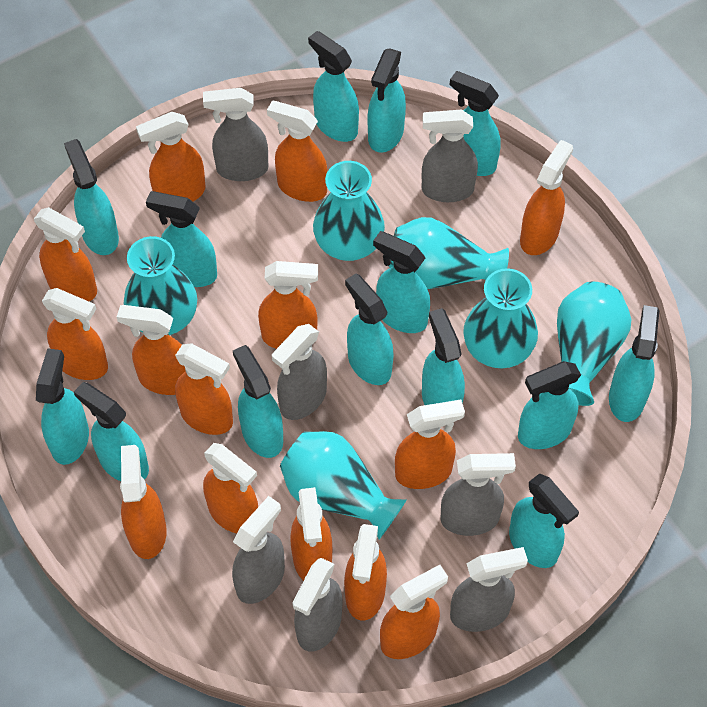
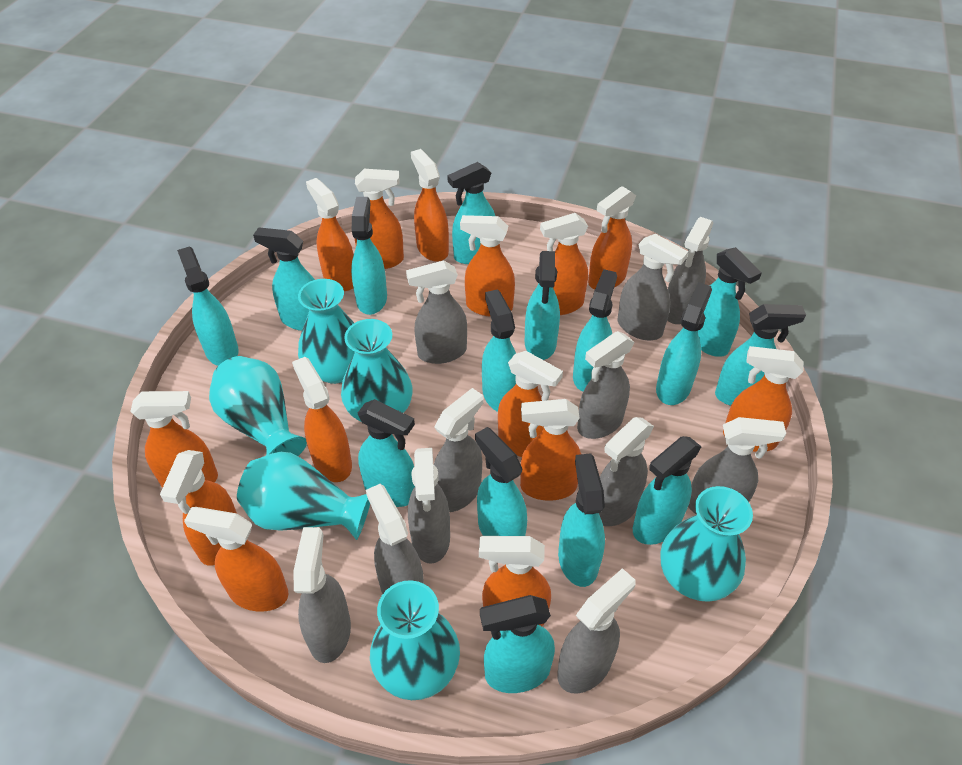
grey spray bottle: 7 -> 11
turquoise spray bottle: 14 -> 15

